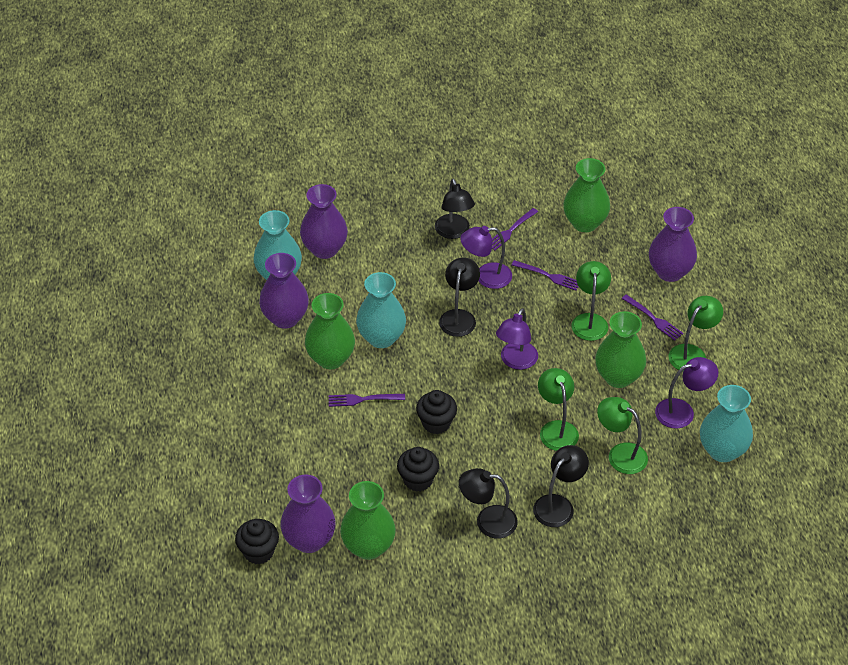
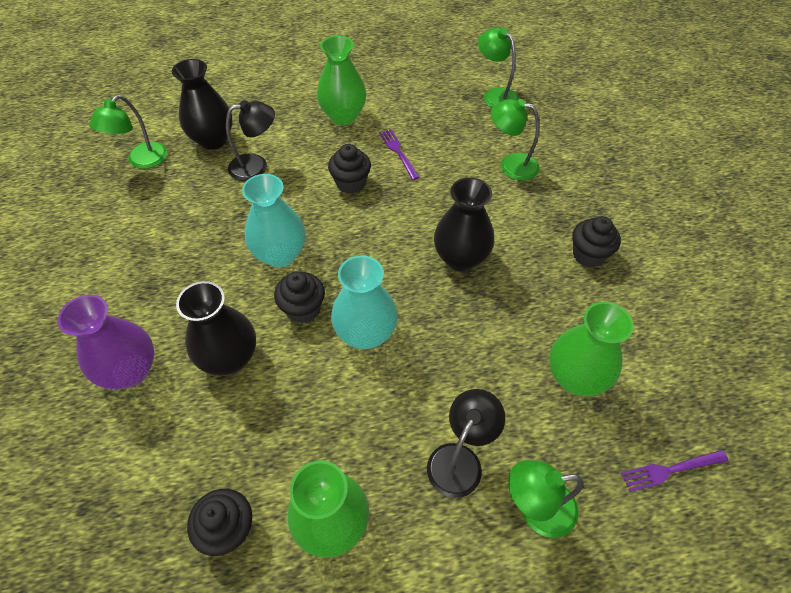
black cupcake: 3 -> 4
black lamp: 4 -> 2
black vase: 0 -> 3
green vase: 4 -> 3
purple fork: 4 -> 2
purple lamp: 3 -> 0
purple vase: 4 -> 1
turquoise vase: 3 -> 2

